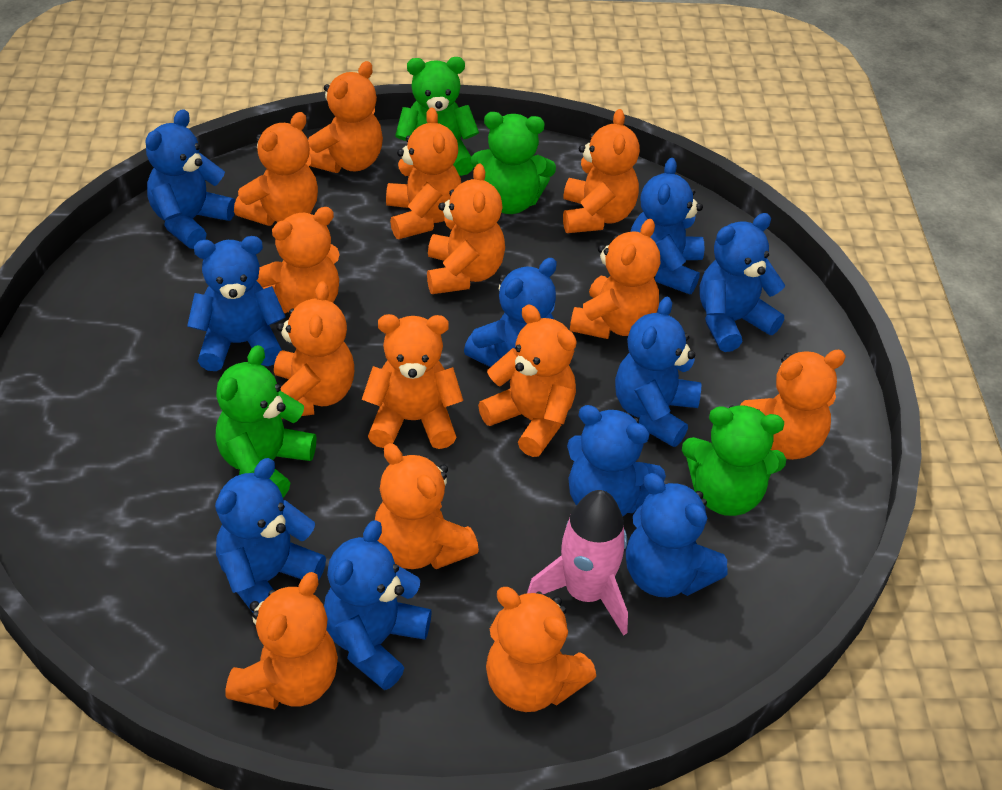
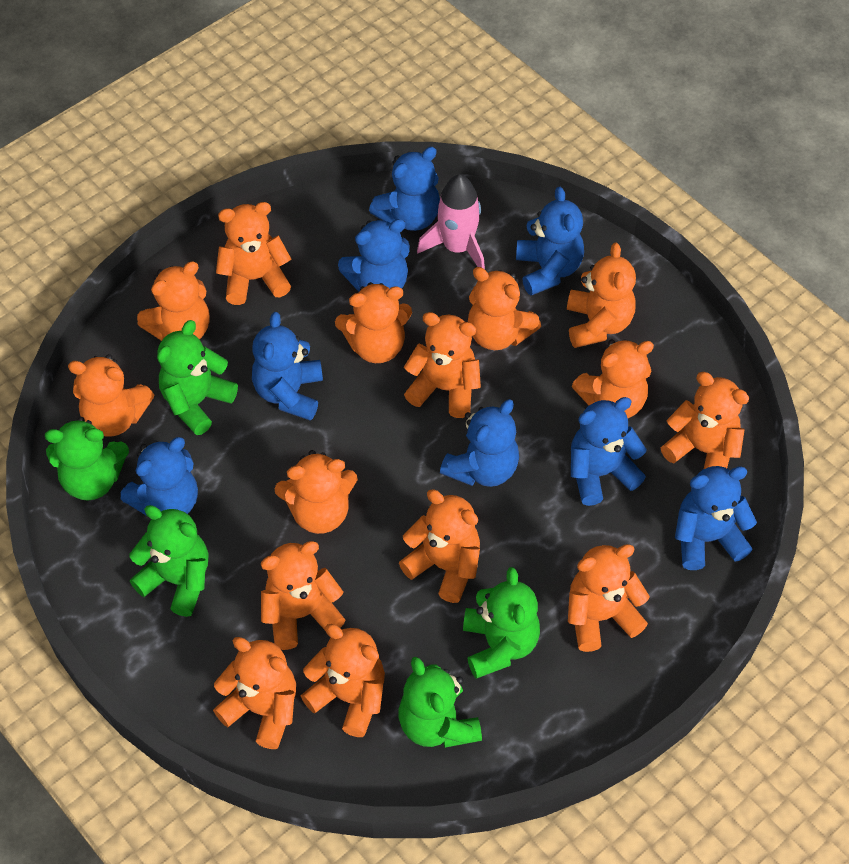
blue teddy bear: 10 -> 8
green teddy bear: 4 -> 5
orange teddy bear: 14 -> 15

